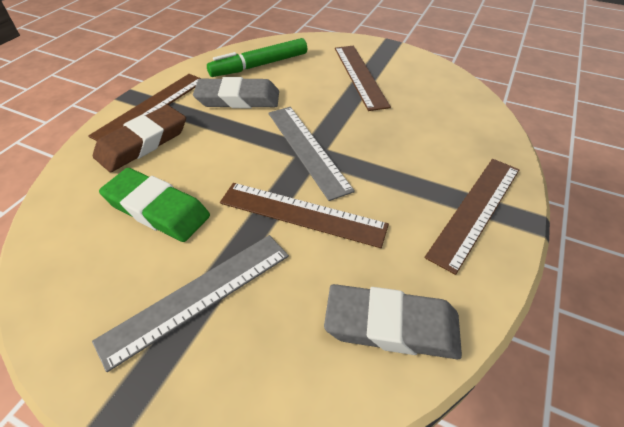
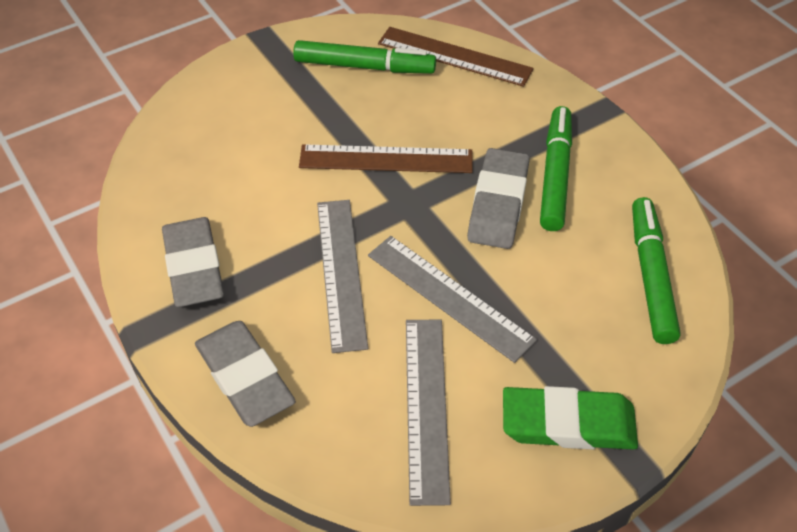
brown eraser: 1 -> 0
brown ruler: 4 -> 2
green marker: 1 -> 3
grey eraser: 2 -> 3
grey ruler: 2 -> 3

